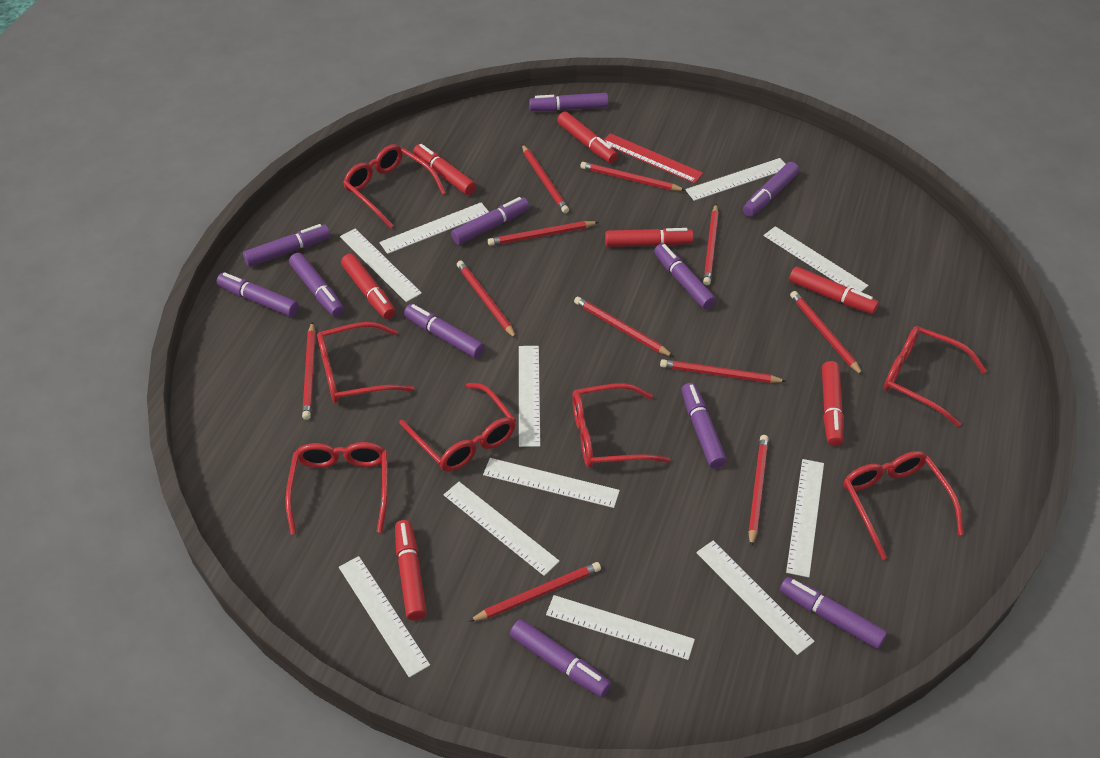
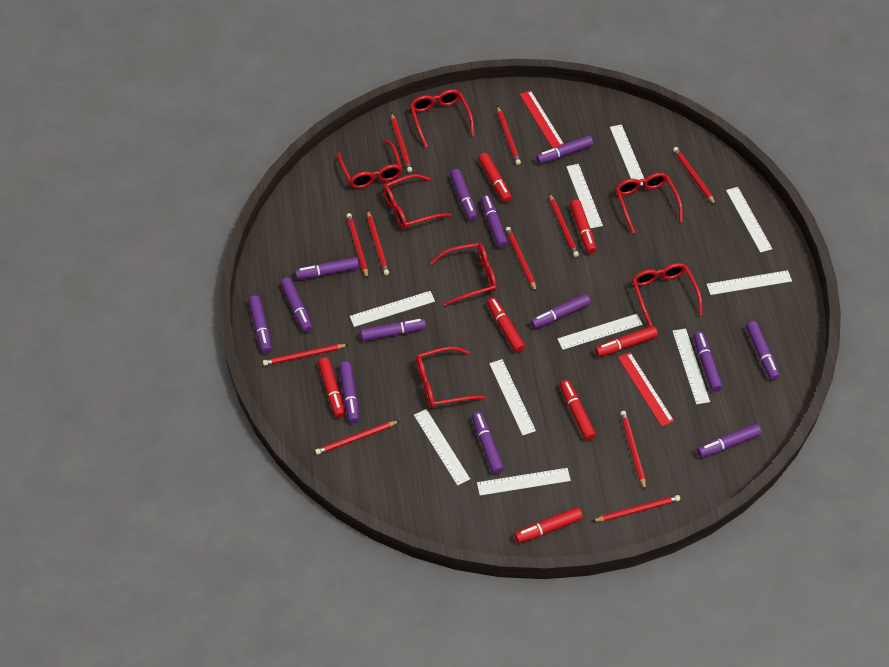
purple marker: 11 -> 13
red ruler: 1 -> 2
white ruler: 11 -> 10

